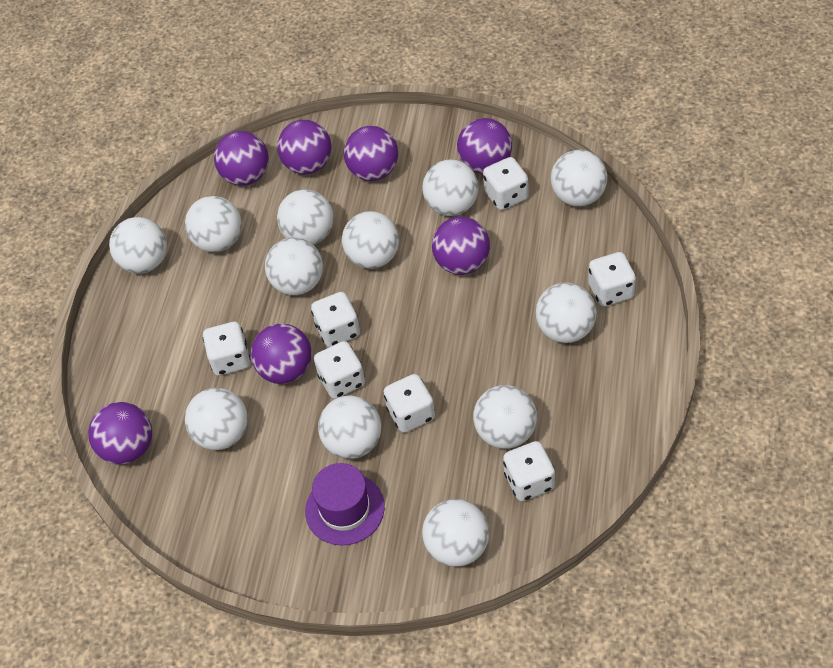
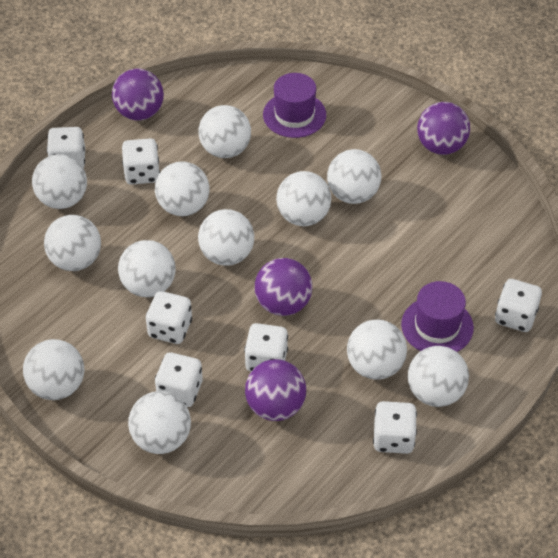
purple ball: 7 -> 4
purple hat: 1 -> 2

